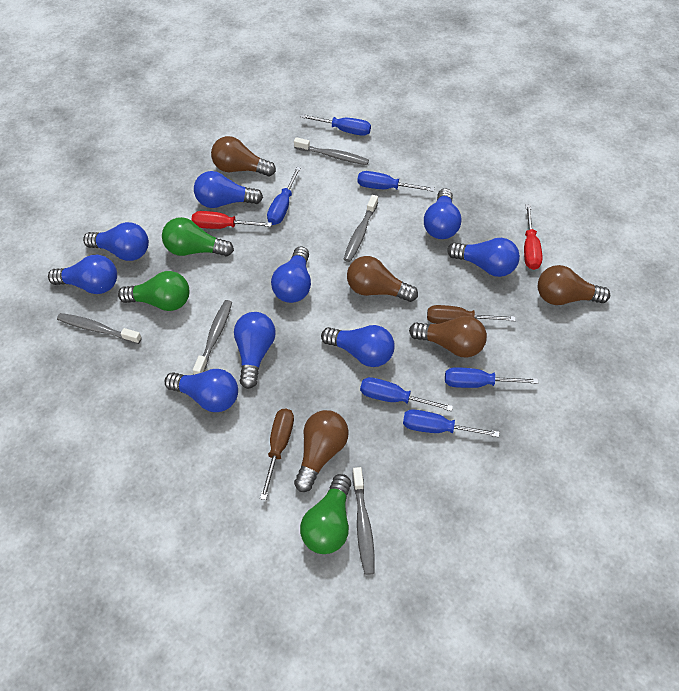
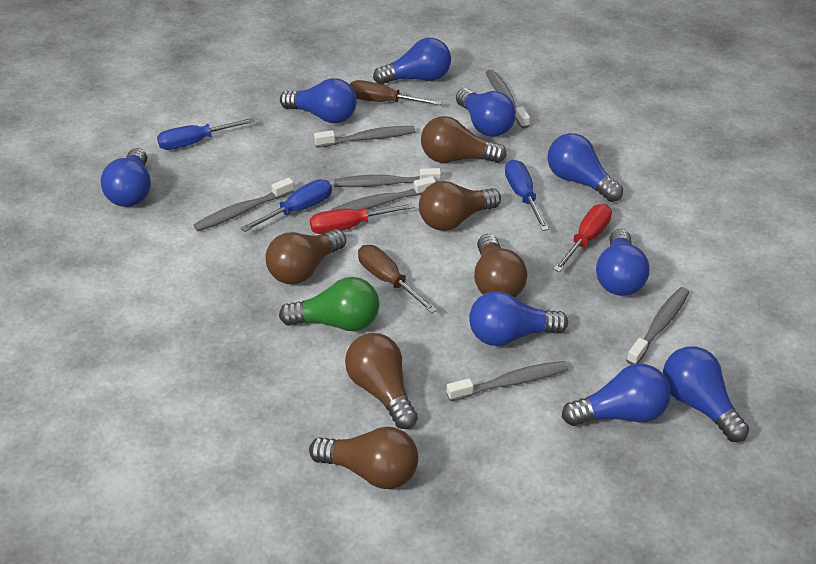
blue screwdriver: 6 -> 3
brown light bulb: 5 -> 6
green light bulb: 3 -> 1
grey toothbrush: 5 -> 7

